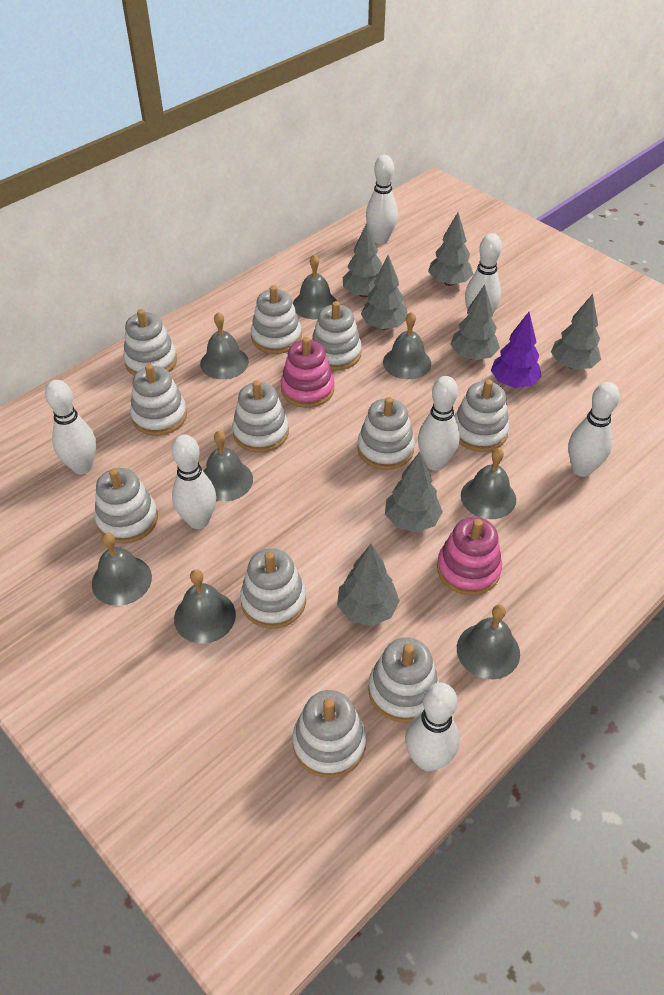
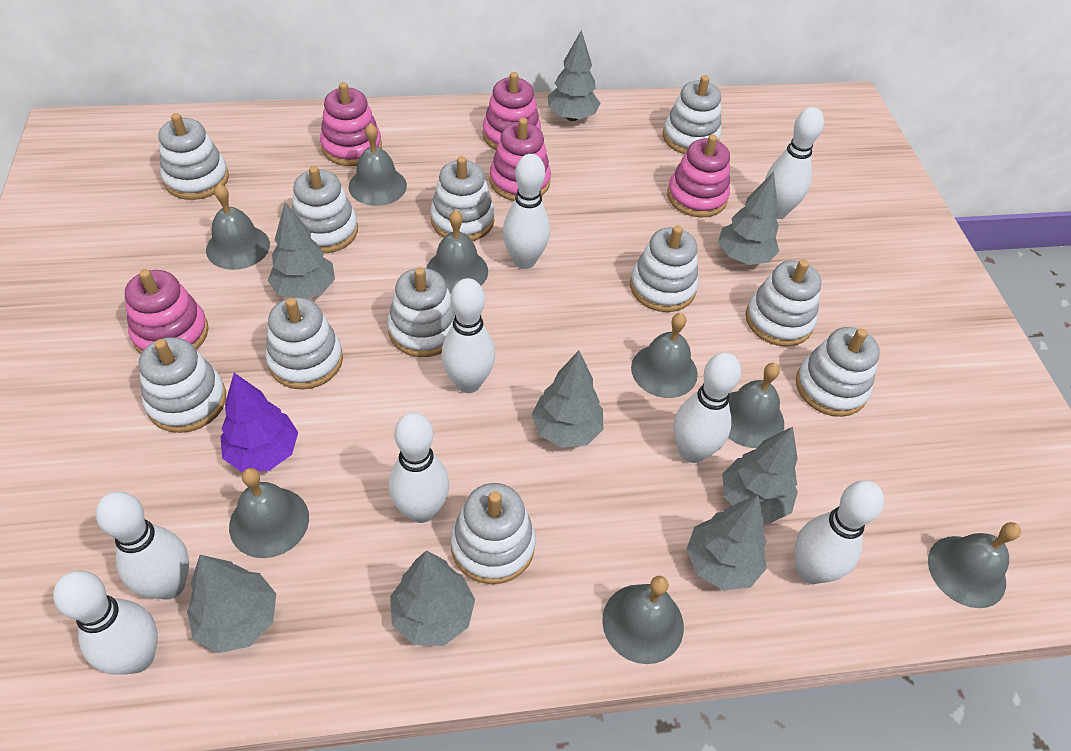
grey tree: 7 -> 8
pink stacking toy: 2 -> 5
white bowling pin: 7 -> 8

